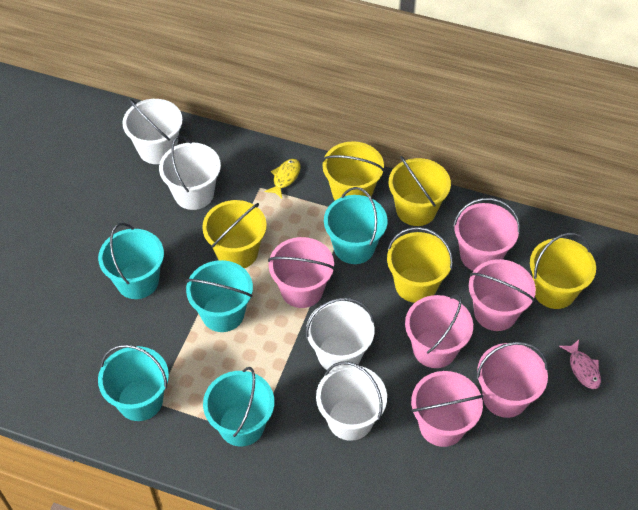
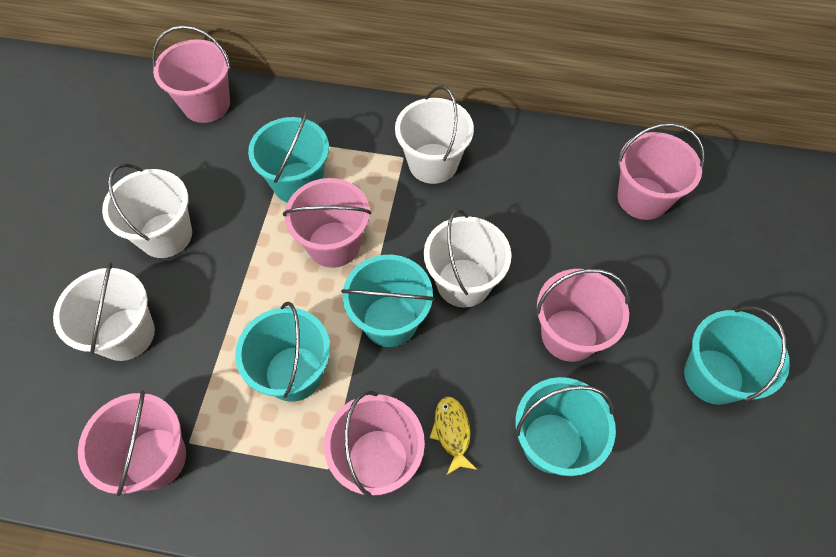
pink fish: 1 -> 0
yellow bucket: 5 -> 0

